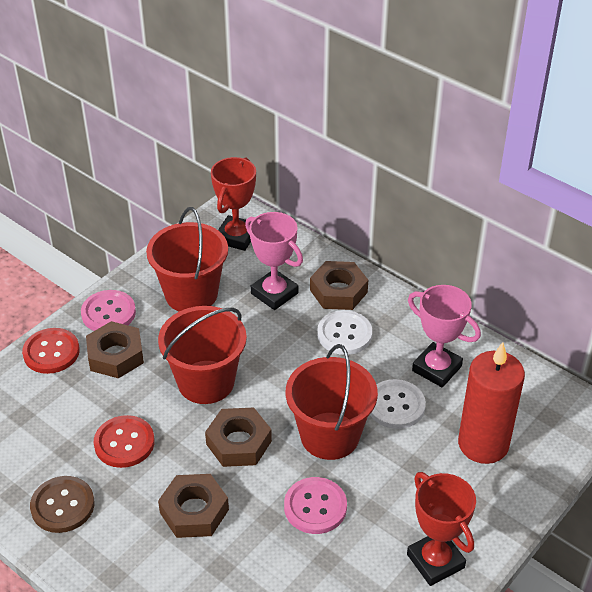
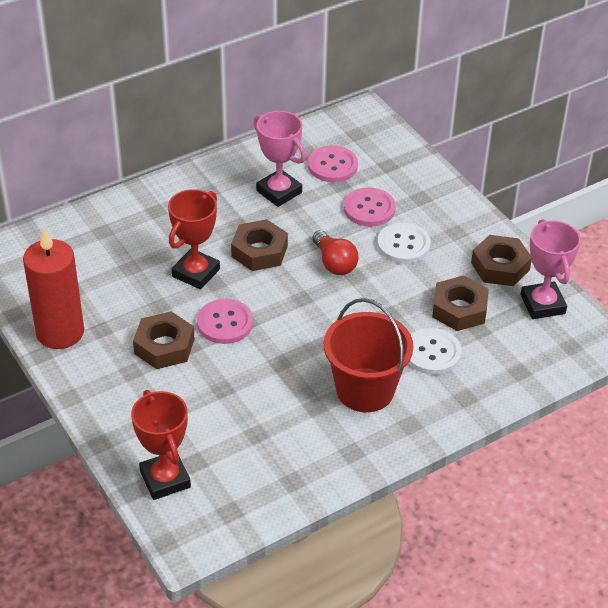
brown button: 1 -> 0
pink button: 2 -> 3
red bucket: 3 -> 1
red button: 2 -> 0
red light bulb: 0 -> 1

